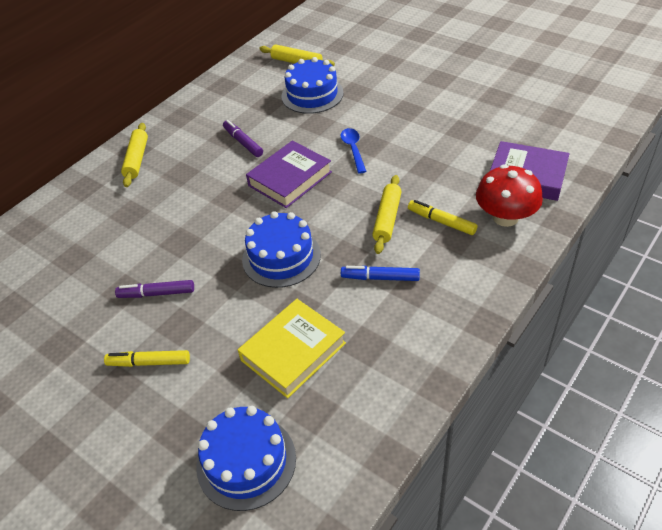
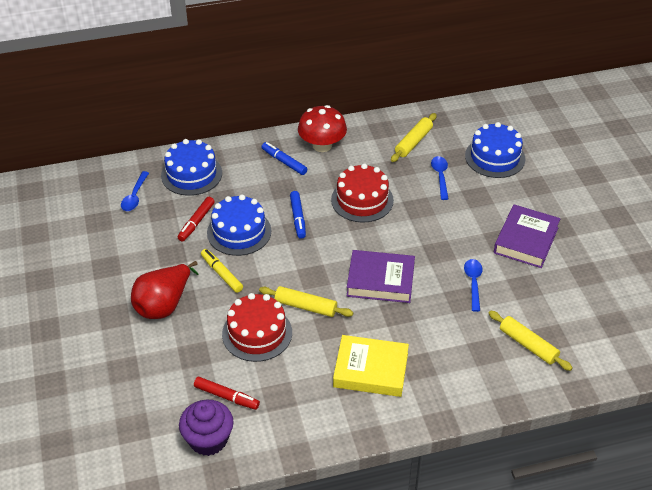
blue marker: 1 -> 2
blue spoon: 1 -> 3
purple cupcake: 0 -> 1
purple marker: 2 -> 0
red cake: 0 -> 2
red marker: 0 -> 2
red pear: 0 -> 1
yellow marker: 2 -> 1

